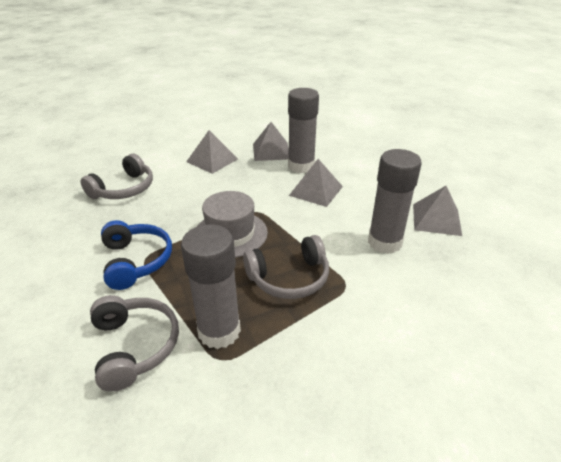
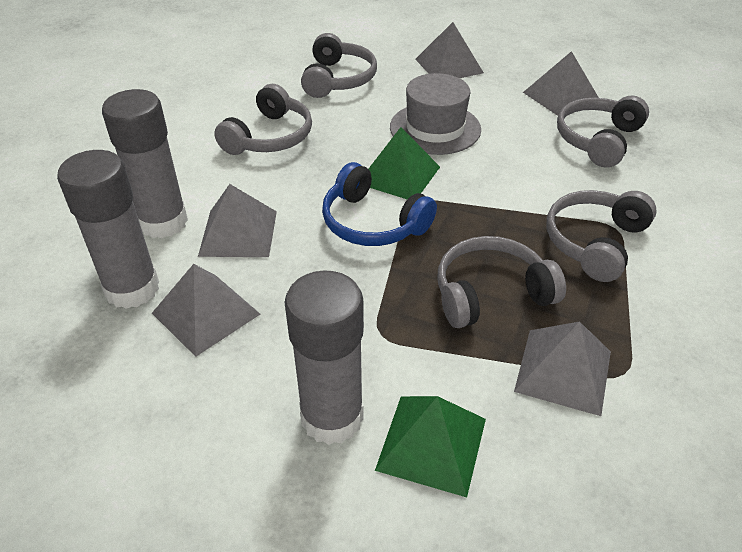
green pyramid: 0 -> 2
grey headphones: 3 -> 5
grey pyramid: 4 -> 5

